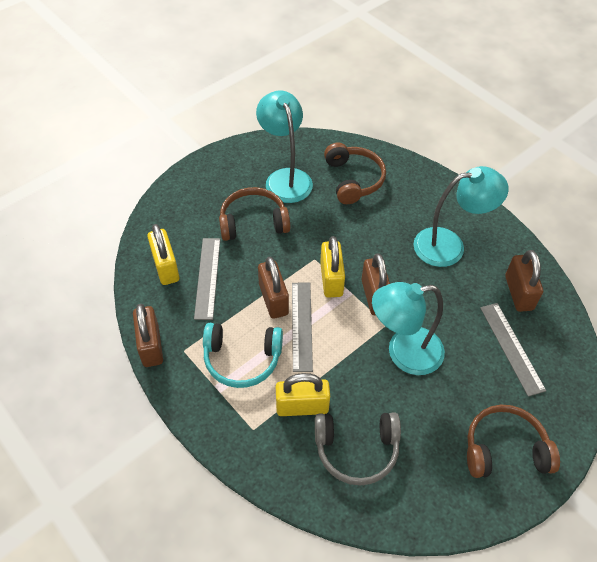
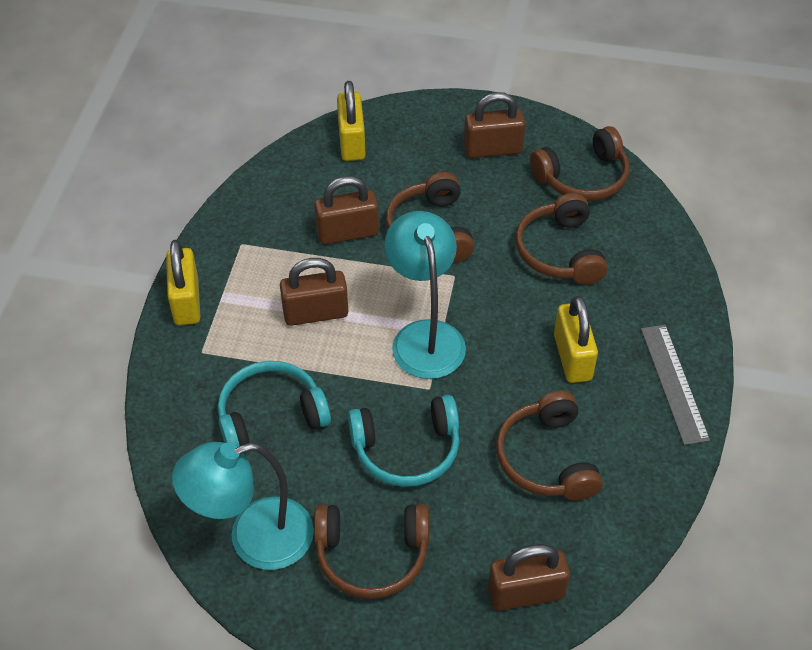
brown headphones: 3 -> 5
grey headphones: 1 -> 0
grey ruler: 3 -> 1
turquoise headphones: 1 -> 2
turquoise lamp: 3 -> 2

